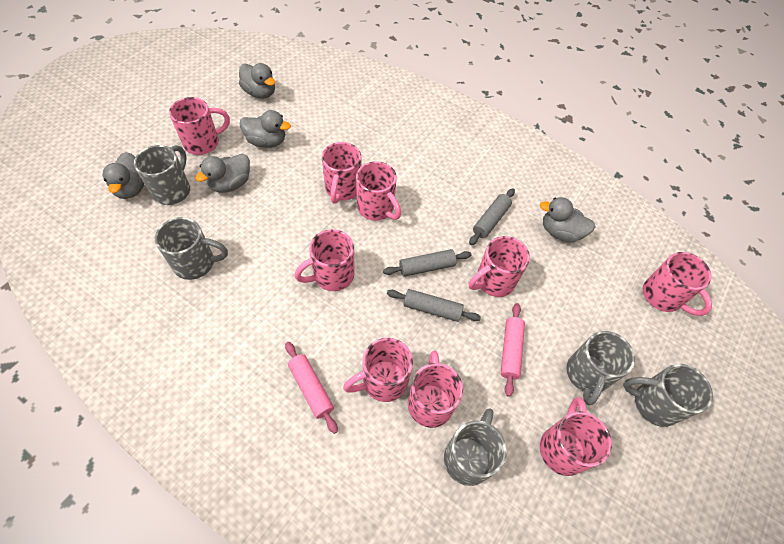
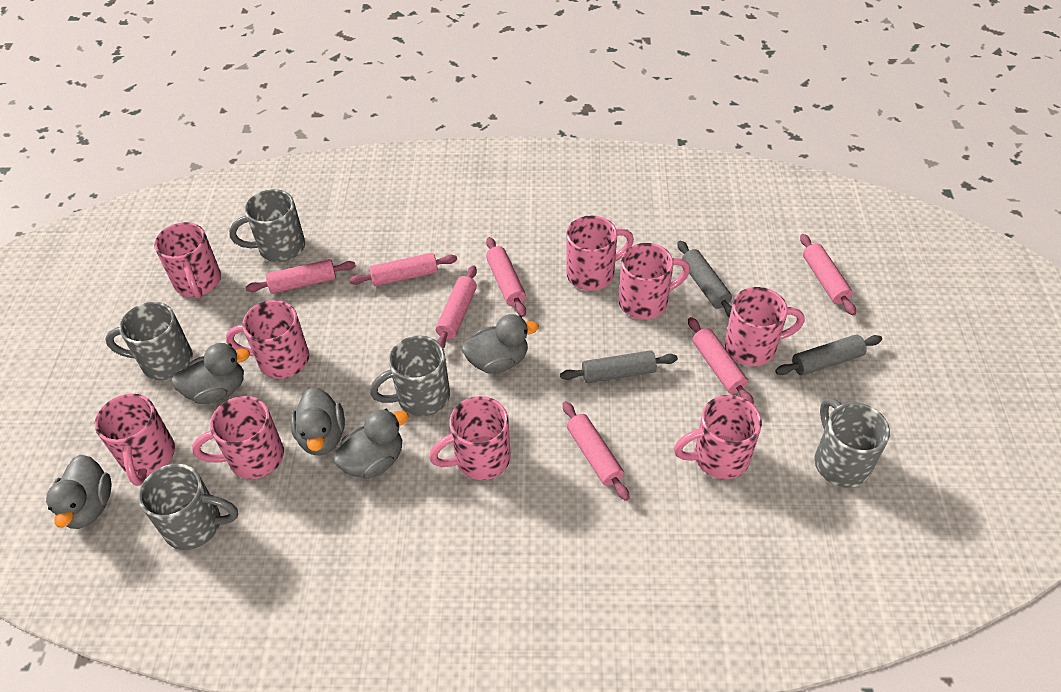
pink rolling pin: 2 -> 7

